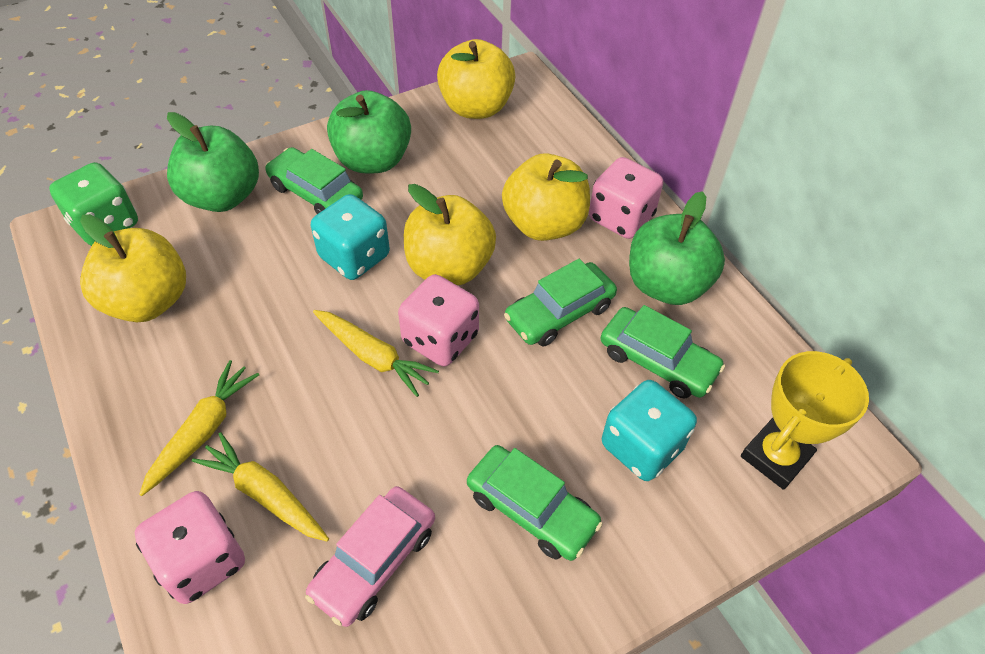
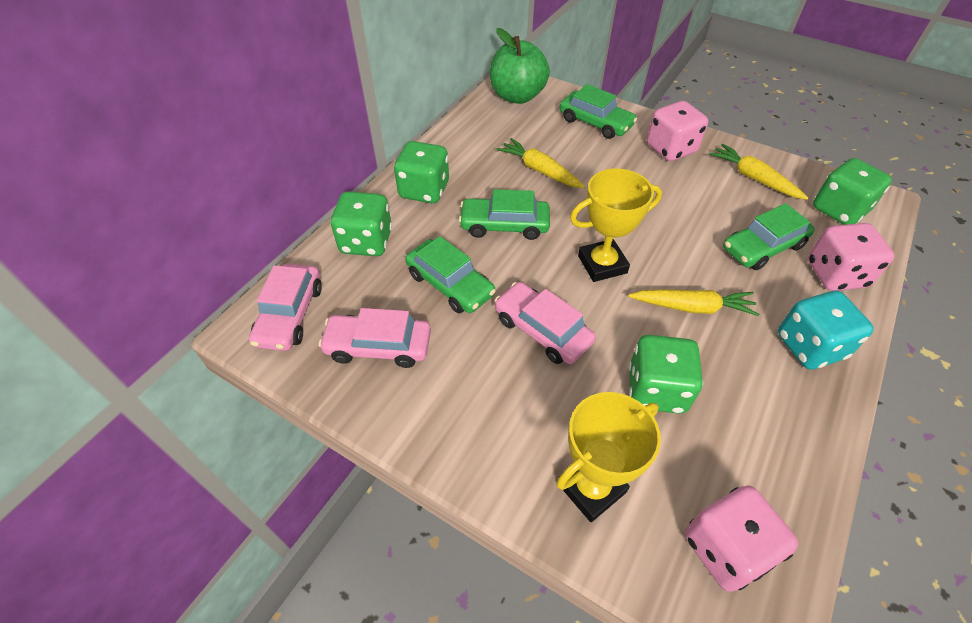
green apple: 3 -> 1
green dice: 1 -> 4
pink car: 1 -> 3
turquoise dice: 2 -> 1
yellow apple: 4 -> 0
yellow trophy: 1 -> 2

